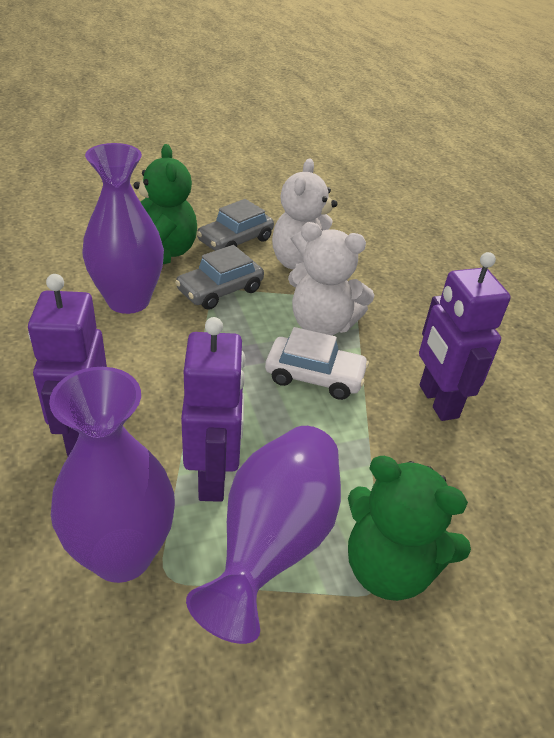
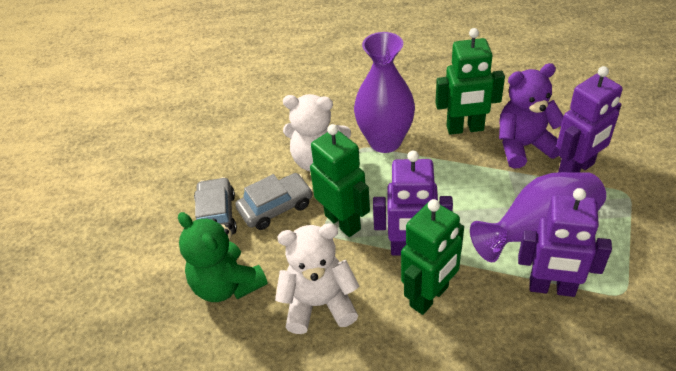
green robot: 0 -> 3
green teddy bear: 2 -> 1
purple teddy bear: 0 -> 1
purple vase: 3 -> 2
white car: 1 -> 0

